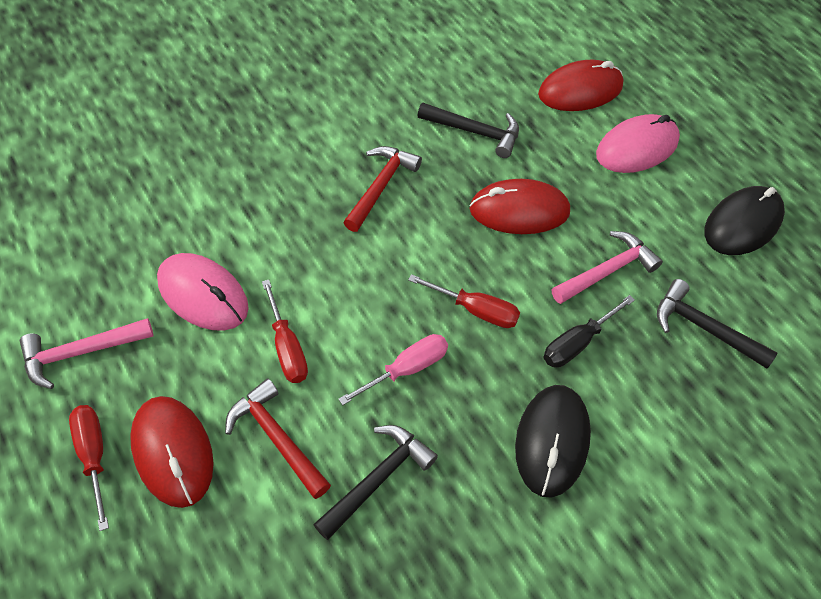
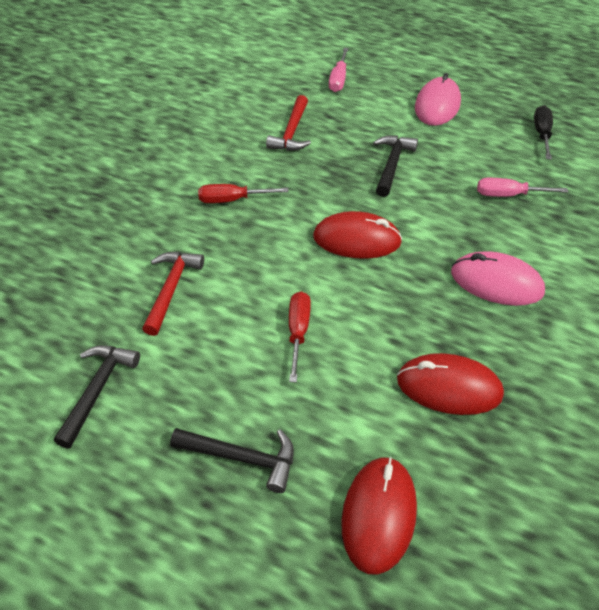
black mouse: 2 -> 0
pink hammer: 2 -> 0
pink screwdriver: 1 -> 2
red screwdriver: 3 -> 2

